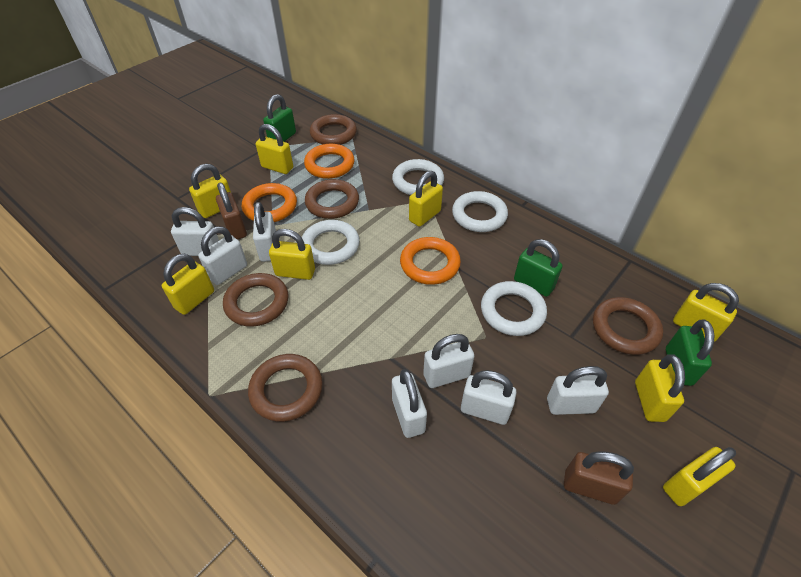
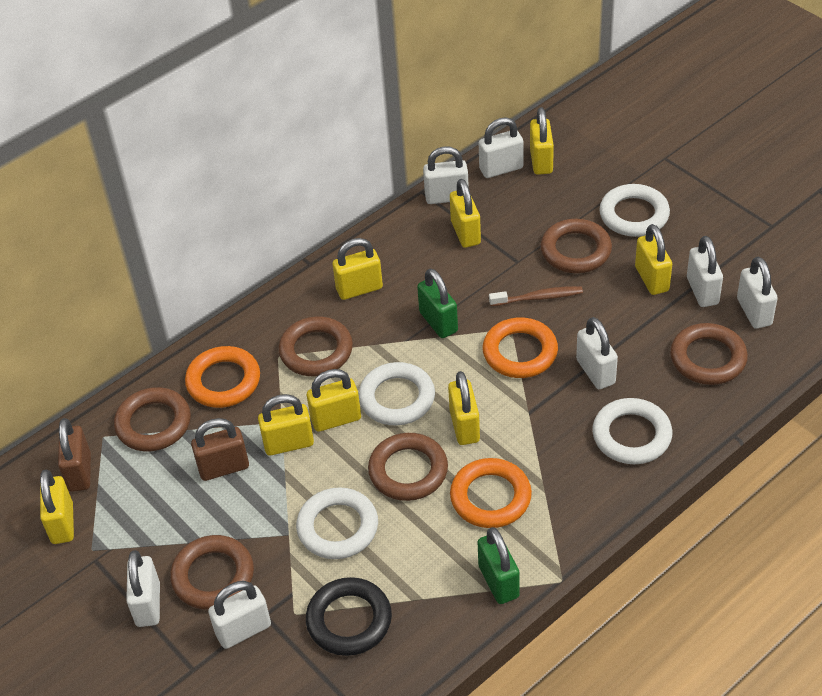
black ring: 0 -> 1
brown ring: 5 -> 6
brown toothbrush: 0 -> 1
green padlock: 3 -> 2

